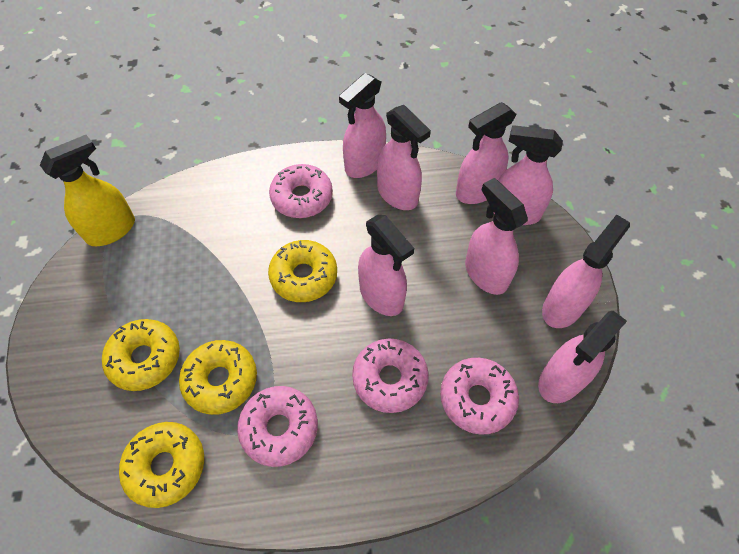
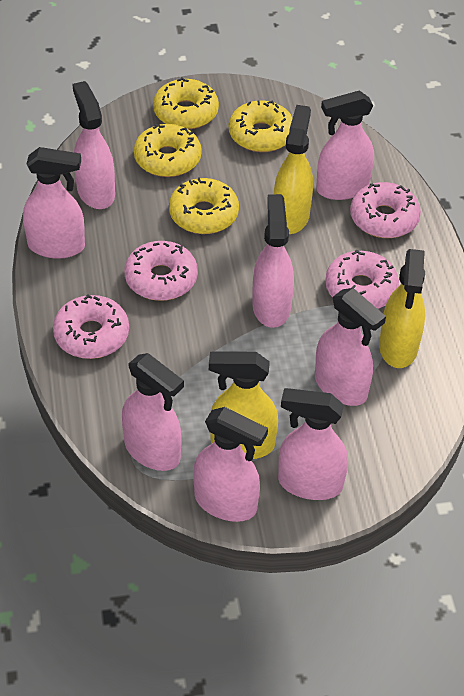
yellow spray bottle: 1 -> 3

